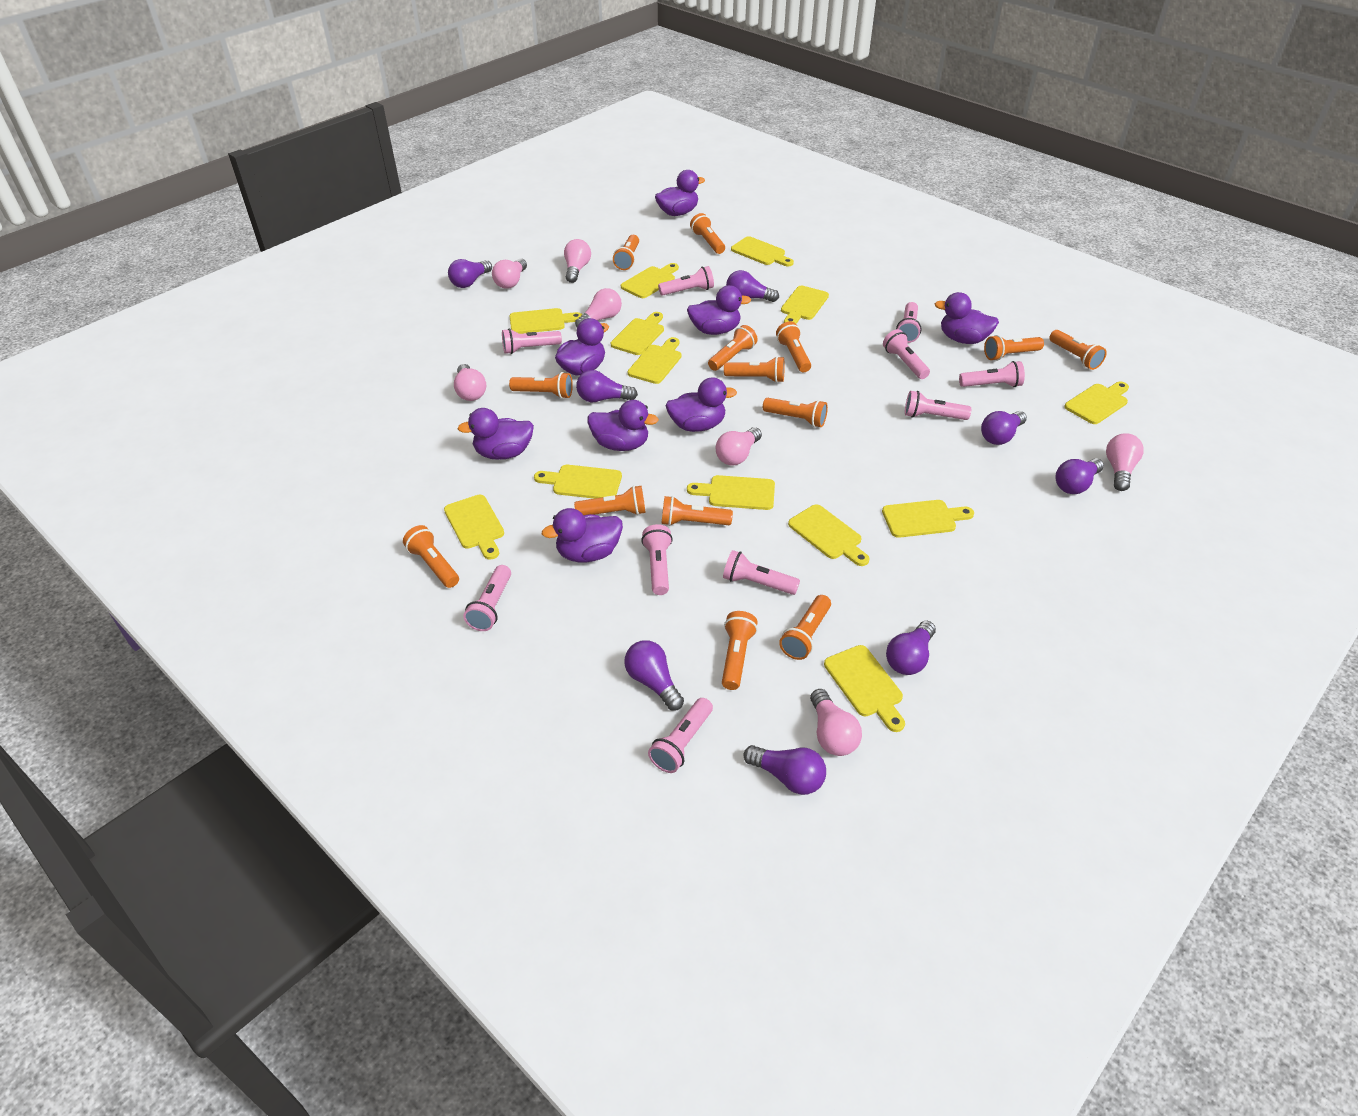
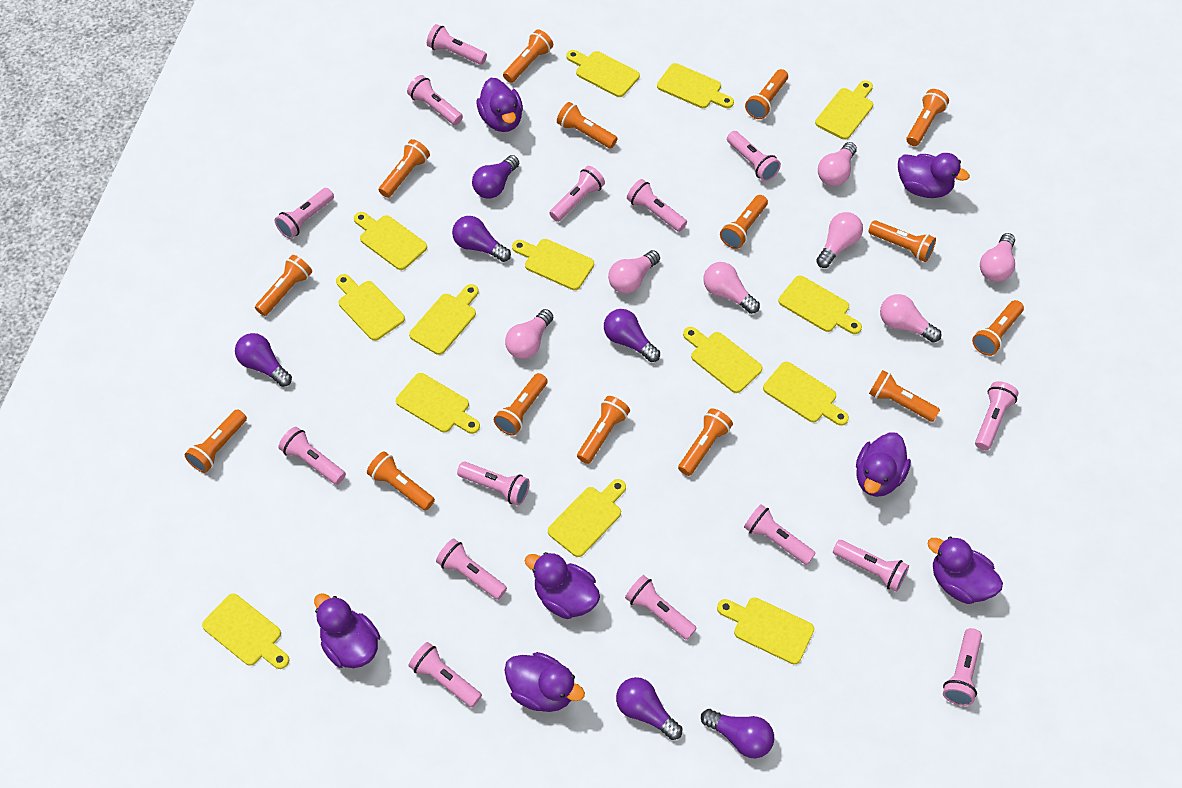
orange flashlight: 14 -> 15
pink flashlight: 10 -> 15
purple duck: 8 -> 7
purple light bulb: 8 -> 6
yellow cutting board: 13 -> 14

